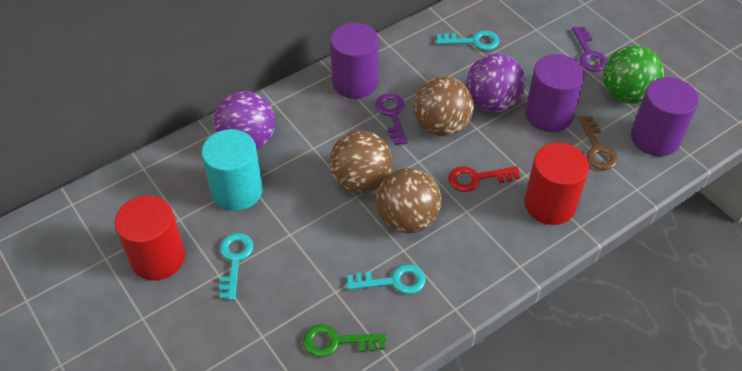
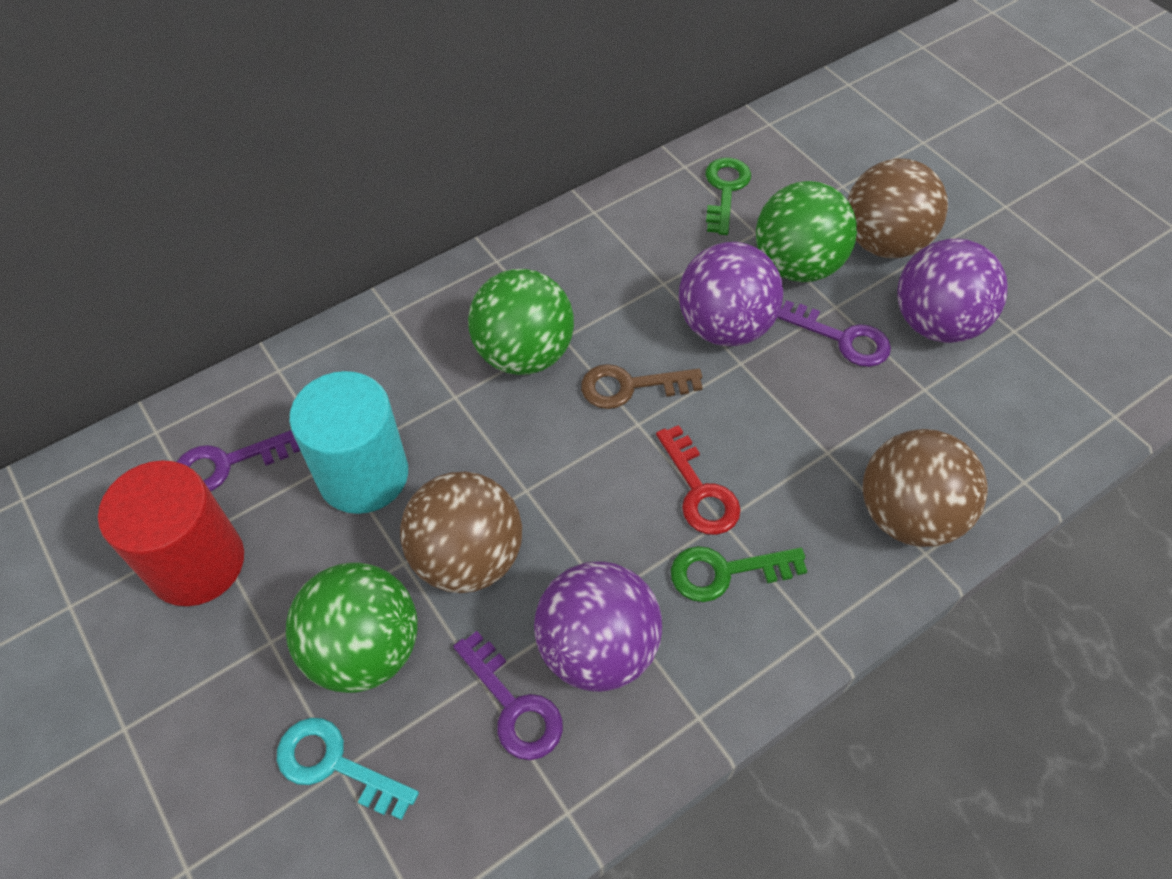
green ball: 1 -> 3
green key: 1 -> 2
purple ball: 2 -> 3
purple cylinder: 3 -> 0
purple key: 2 -> 3
red cylinder: 2 -> 1
turquoise key: 3 -> 1

